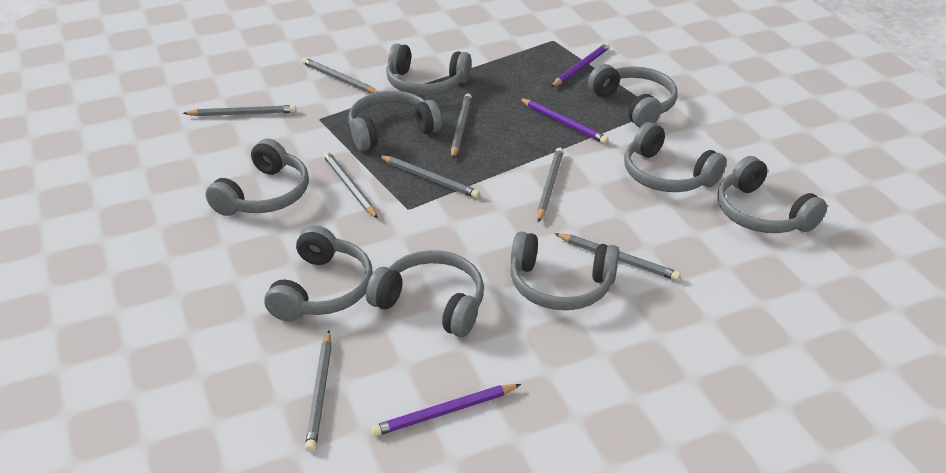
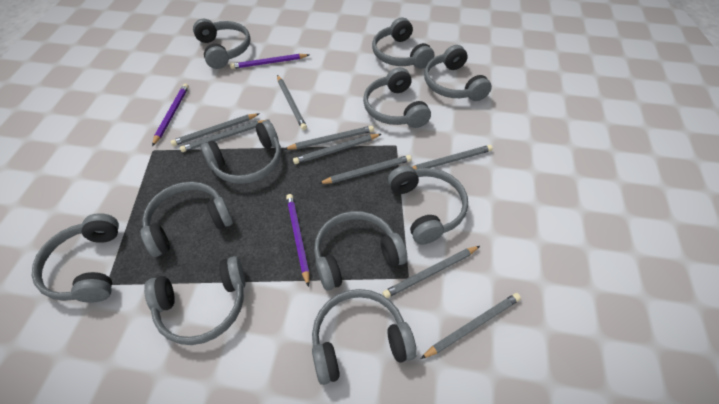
grey headphones: 9 -> 11
grey pencil: 8 -> 9

